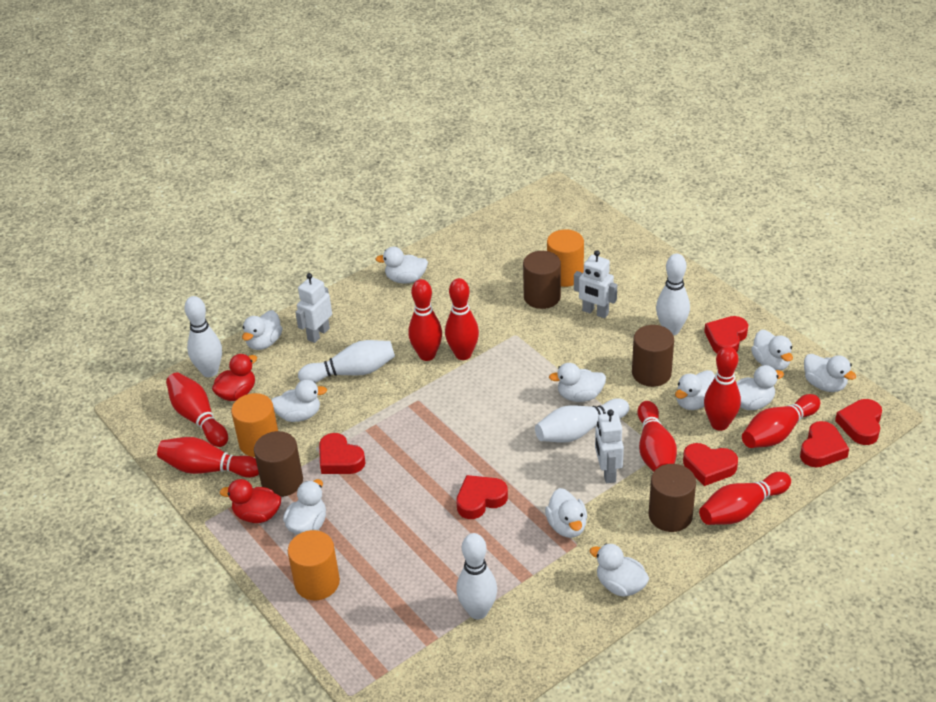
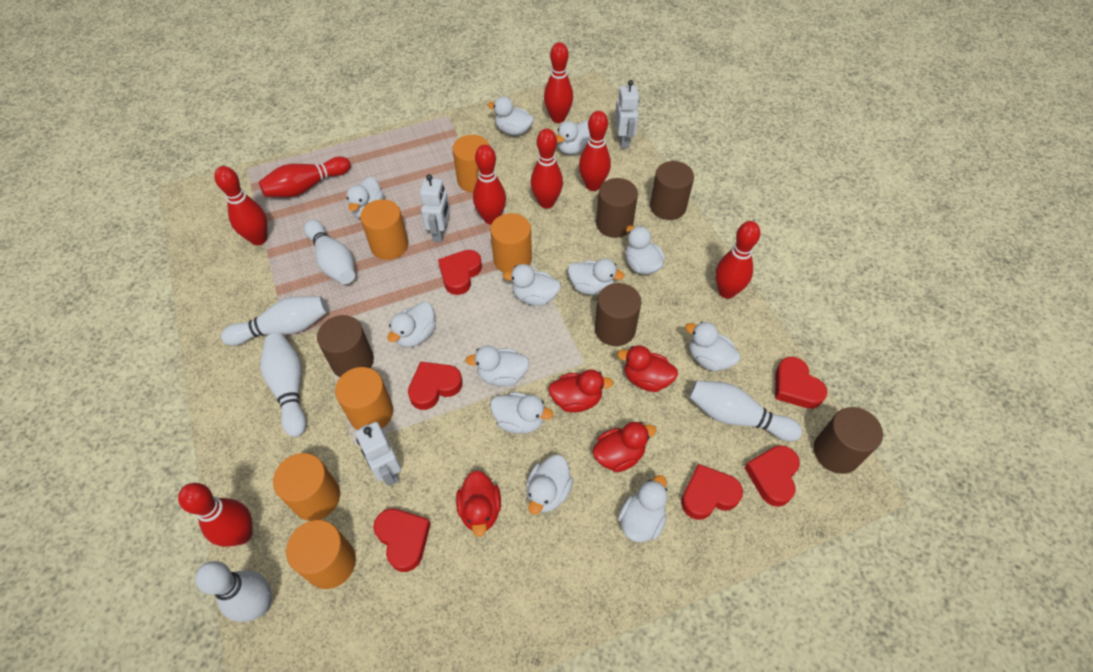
brown cylinder: 4 -> 5
orange cylinder: 3 -> 6
red duck: 2 -> 4
white duck: 11 -> 12

